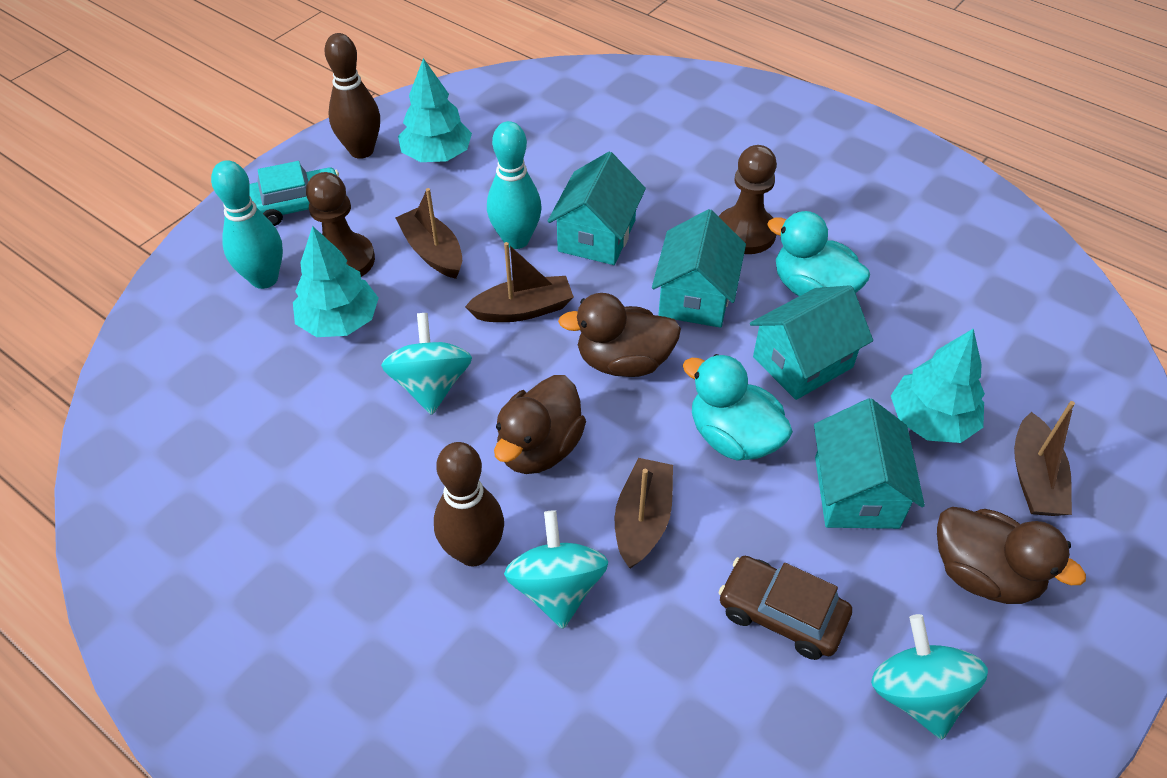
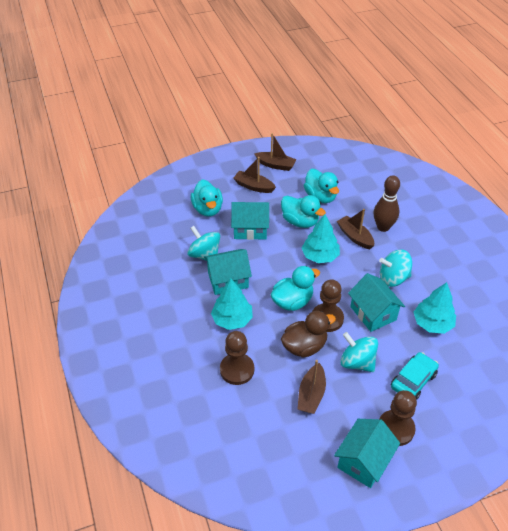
brown bowling pin: 2 -> 1
brown car: 1 -> 0
brown duck: 3 -> 1
brown pawn: 2 -> 3
turquoise bowling pin: 2 -> 0
turquoise duck: 2 -> 4

